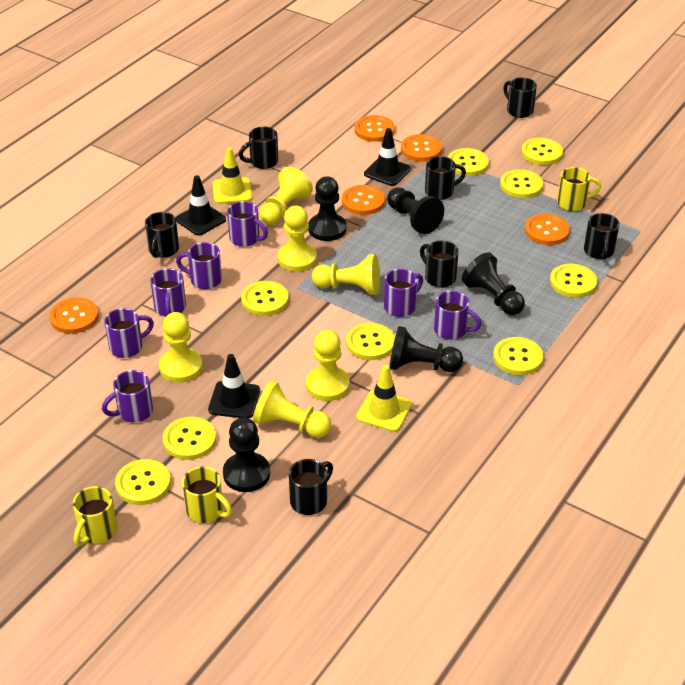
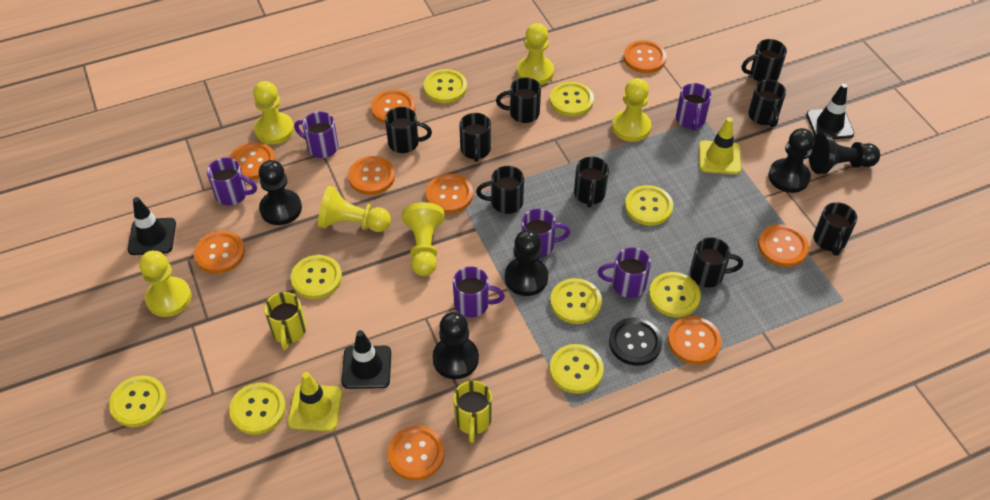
black button: 0 -> 1
black mug: 7 -> 9
orange button: 5 -> 9
purple mug: 7 -> 6
yellow mug: 3 -> 2

